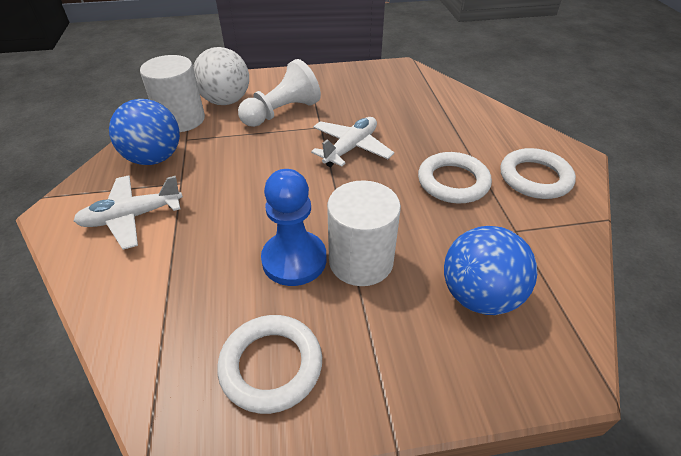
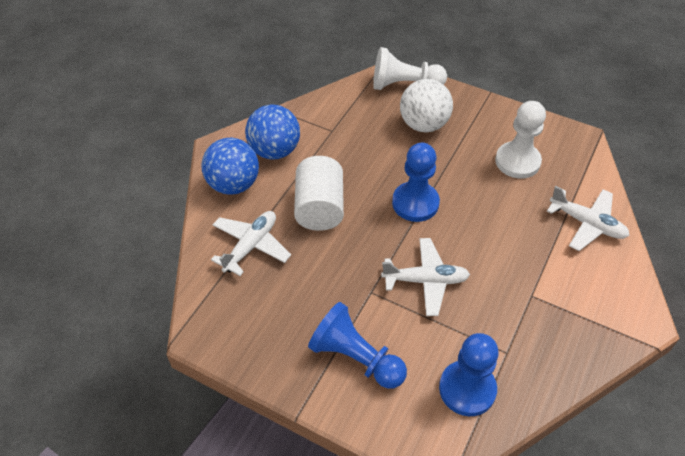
blue pawn: 1 -> 3
white cylinder: 2 -> 1
white pawn: 1 -> 2
white plane: 2 -> 3
white ring: 3 -> 0

